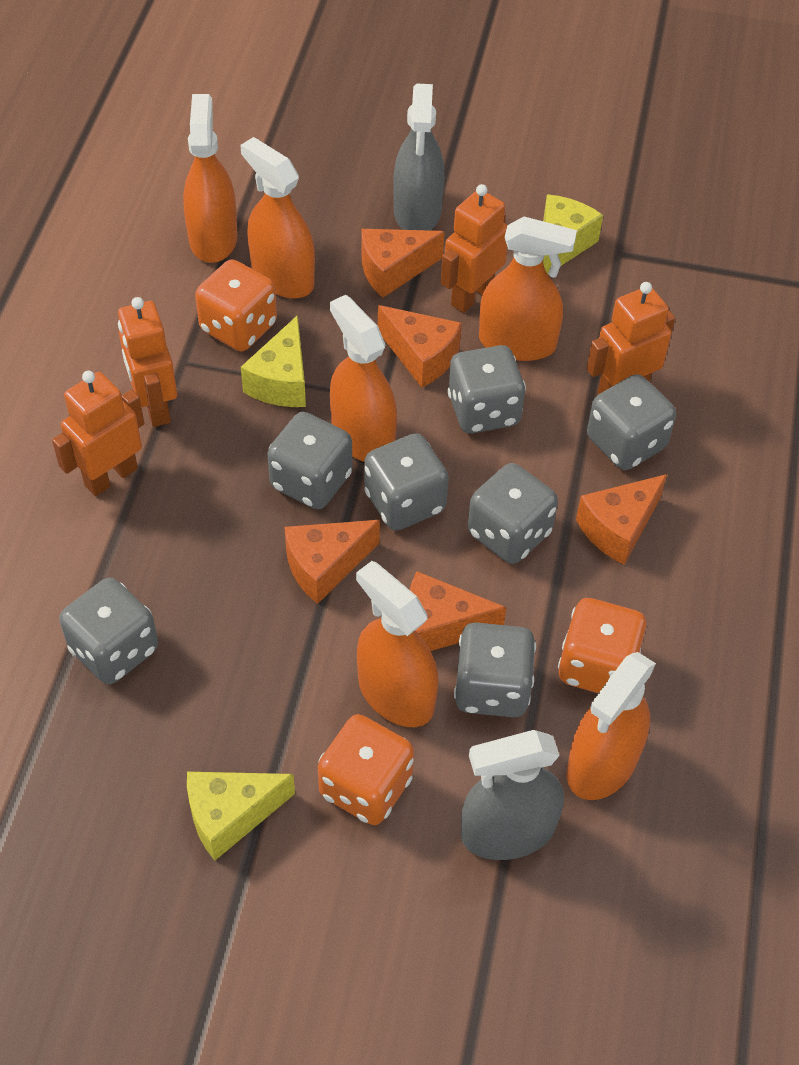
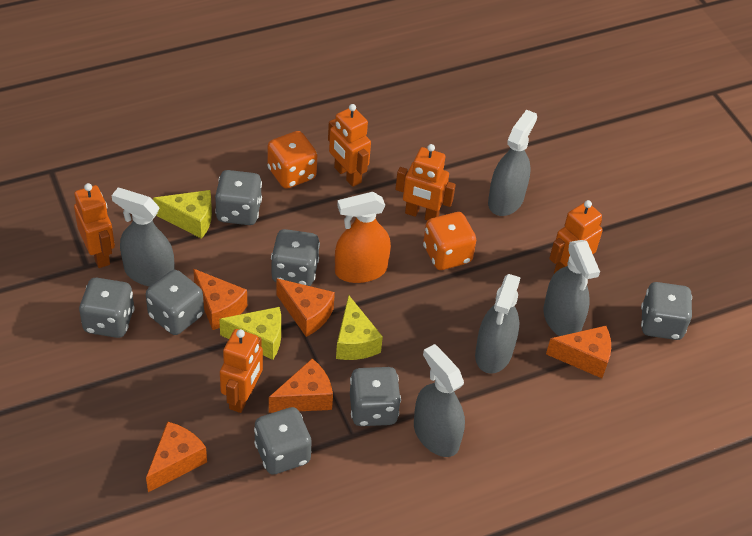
grey spray bottle: 2 -> 5
orange dice: 3 -> 2
orange robot: 4 -> 5
orange spray bottle: 6 -> 1

